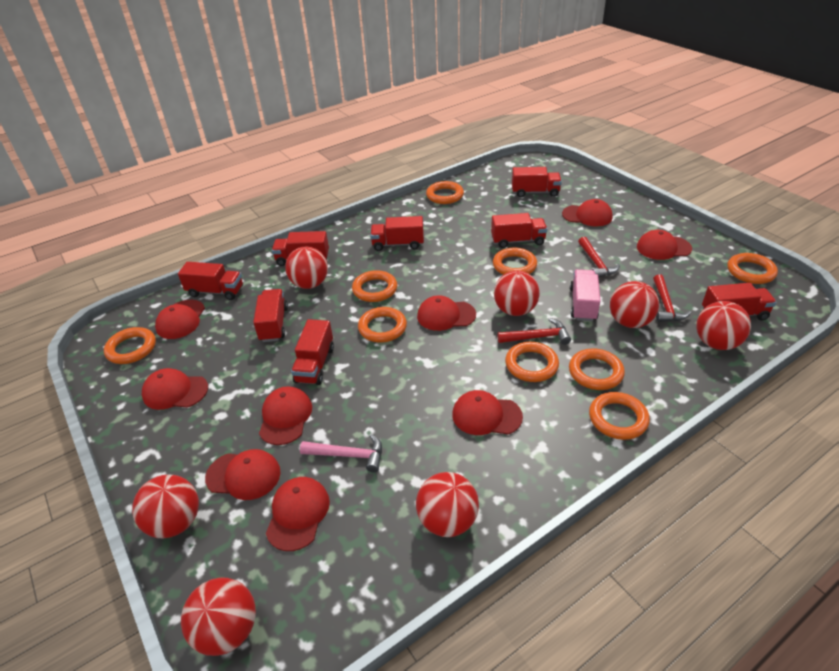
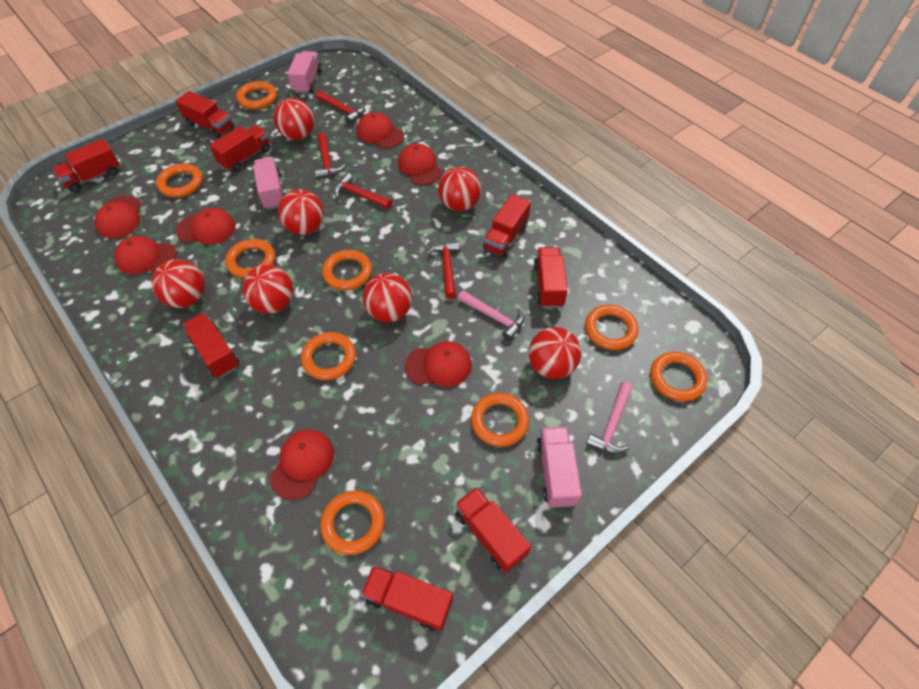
pink hammer: 1 -> 2
pink truck: 1 -> 3
red cap: 9 -> 7
red hammer: 3 -> 4

